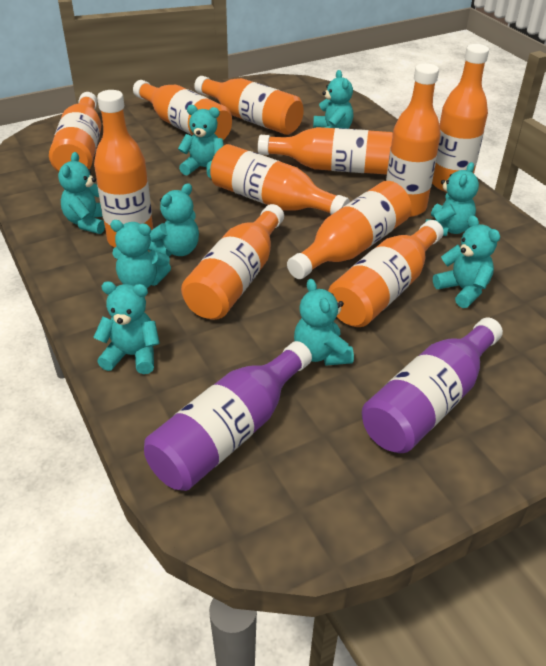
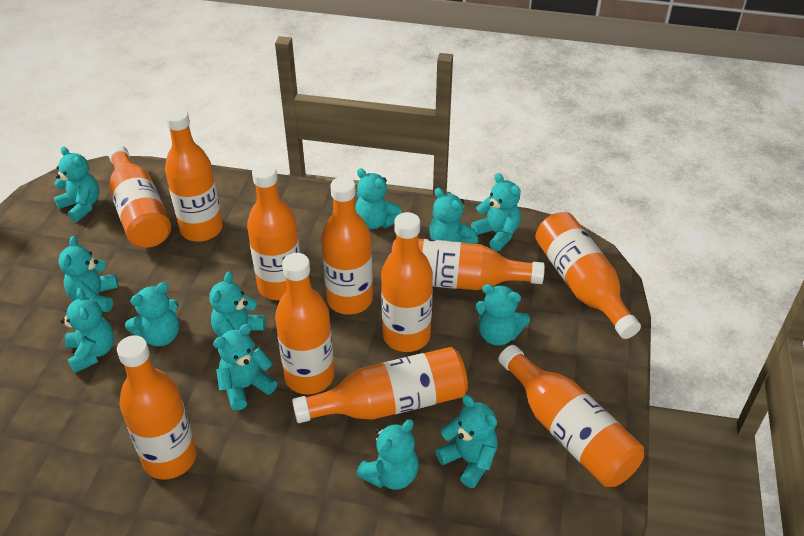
purple bottle: 2 -> 0
turquoise teddy bear: 9 -> 12

